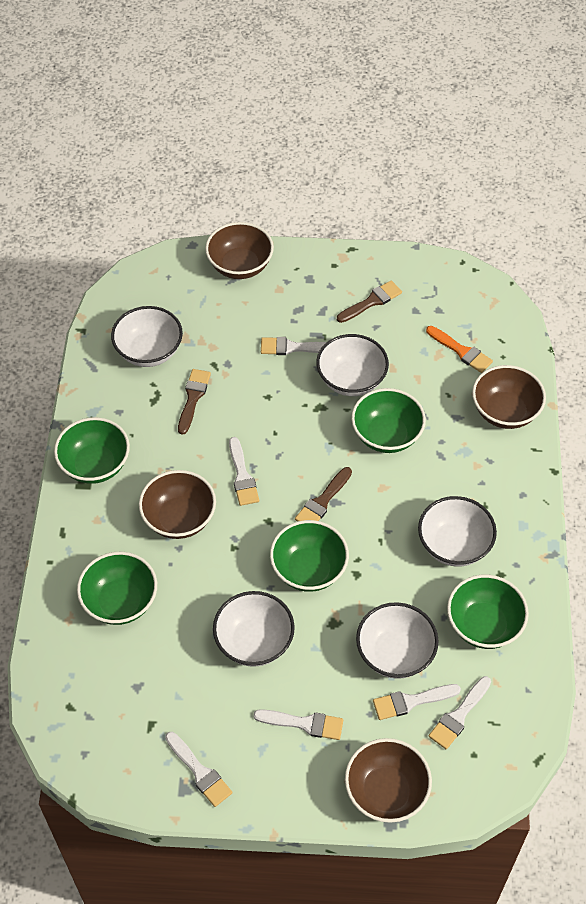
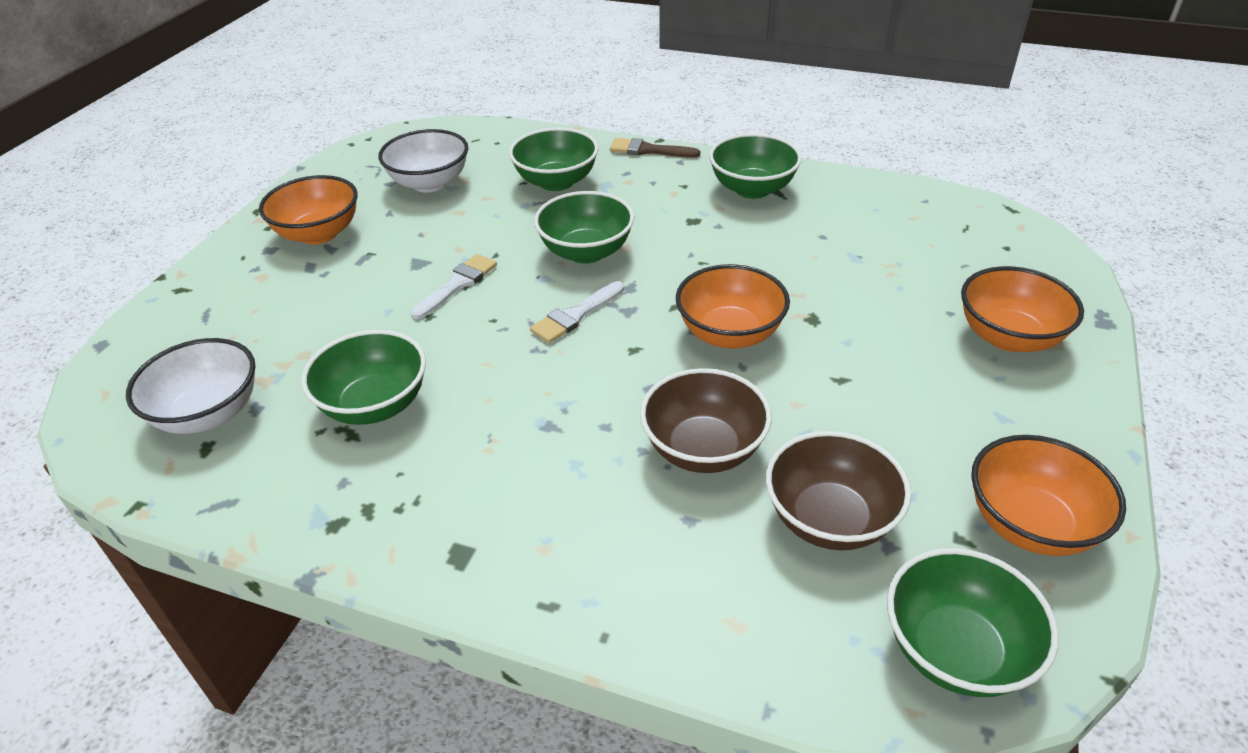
brown bowl: 4 -> 2
brown brush: 3 -> 1
orange bowl: 0 -> 4
orange brush: 1 -> 0
white bowl: 5 -> 2
white brush: 6 -> 2

